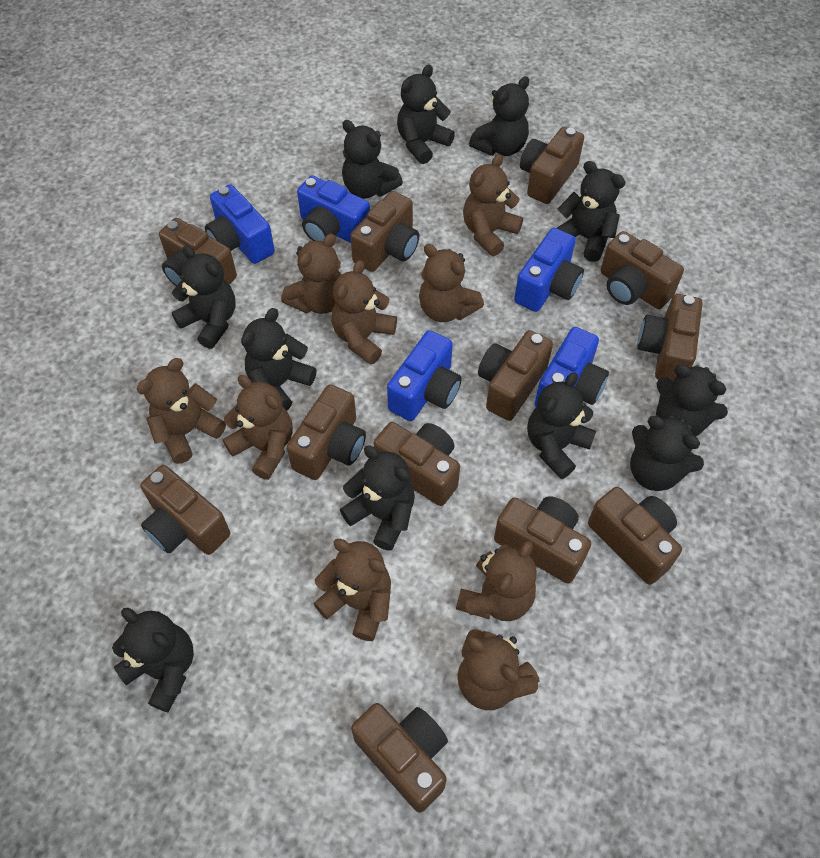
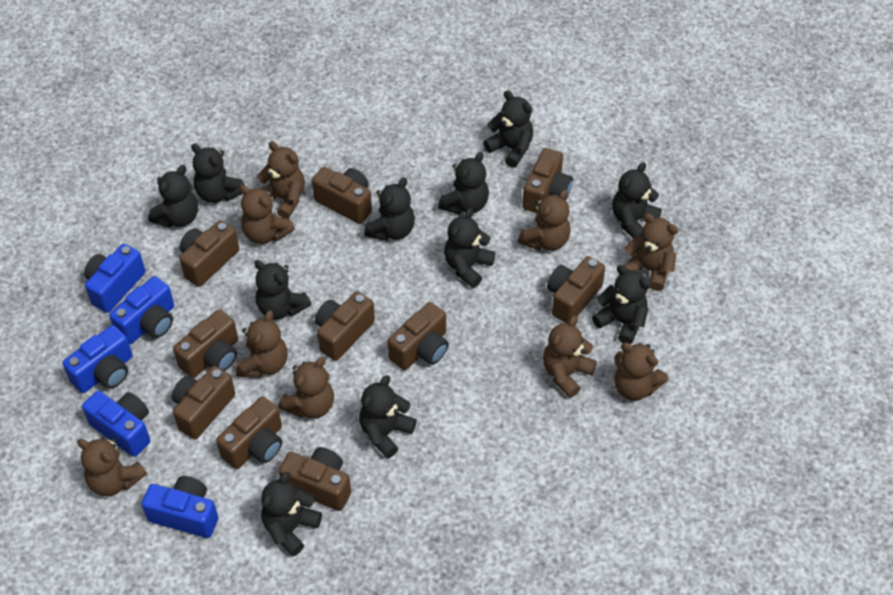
brown camera: 12 -> 10

